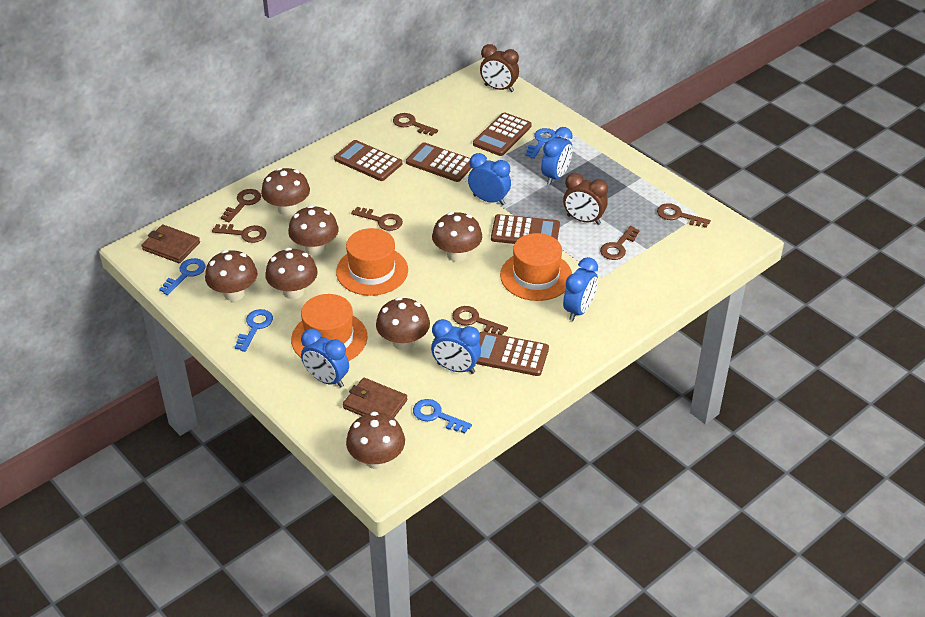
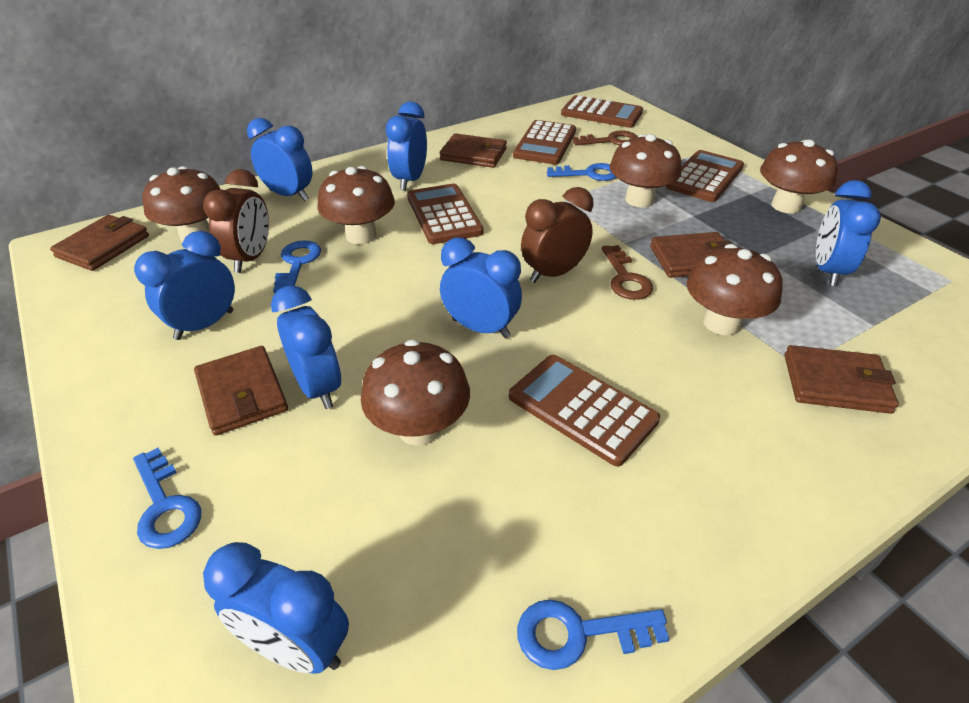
blue clock: 5 -> 7
brown key: 7 -> 2
brown mushroom: 7 -> 6
brown wallet: 2 -> 5
orange hat: 3 -> 0

